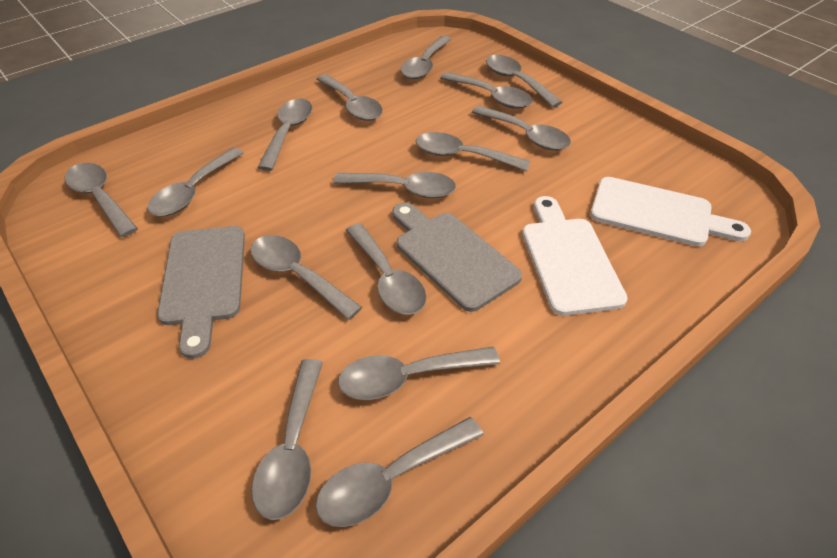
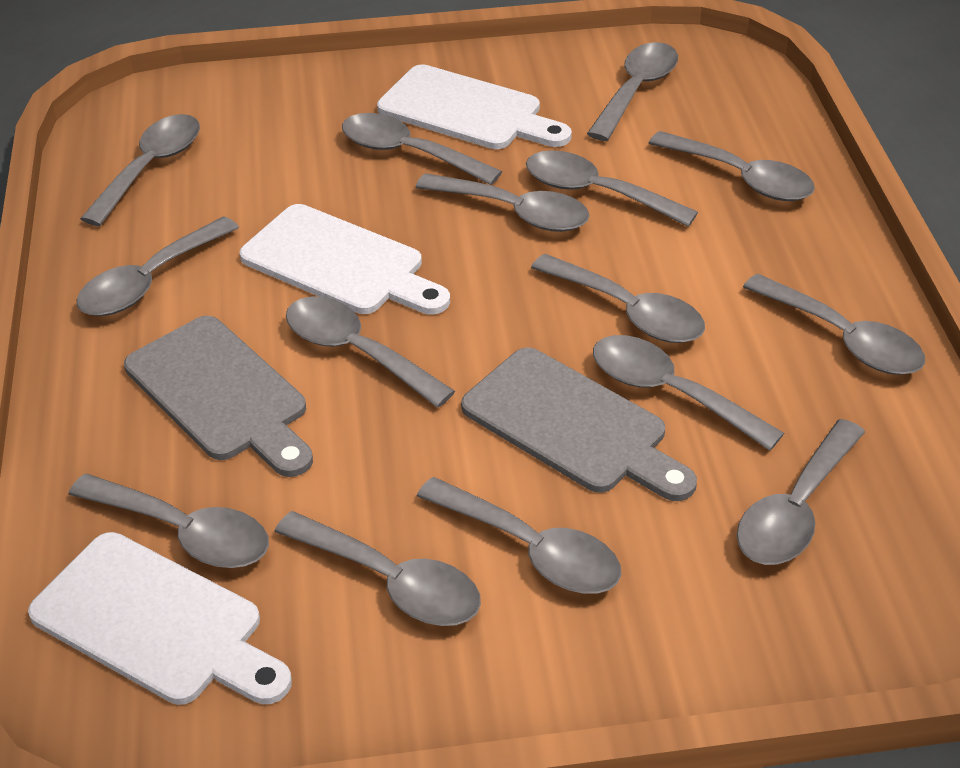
white cutting board: 2 -> 3

